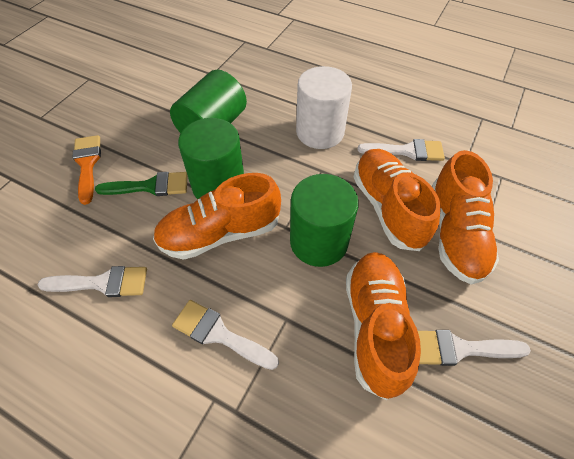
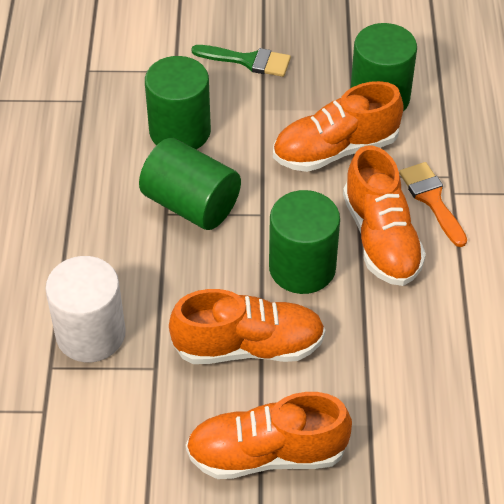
green cylinder: 3 -> 4
white brush: 4 -> 0

